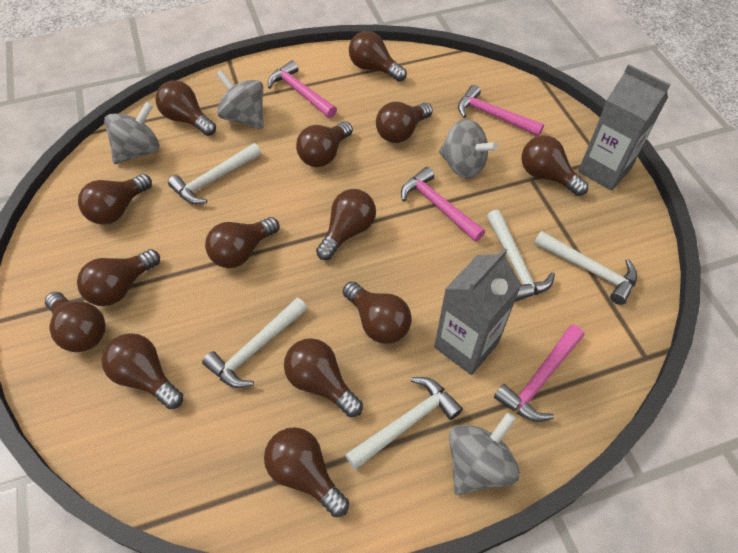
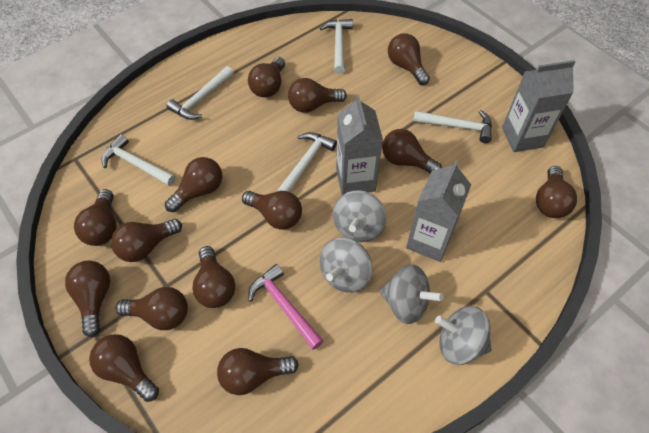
grey carton: 2 -> 3
pink hammer: 4 -> 1

